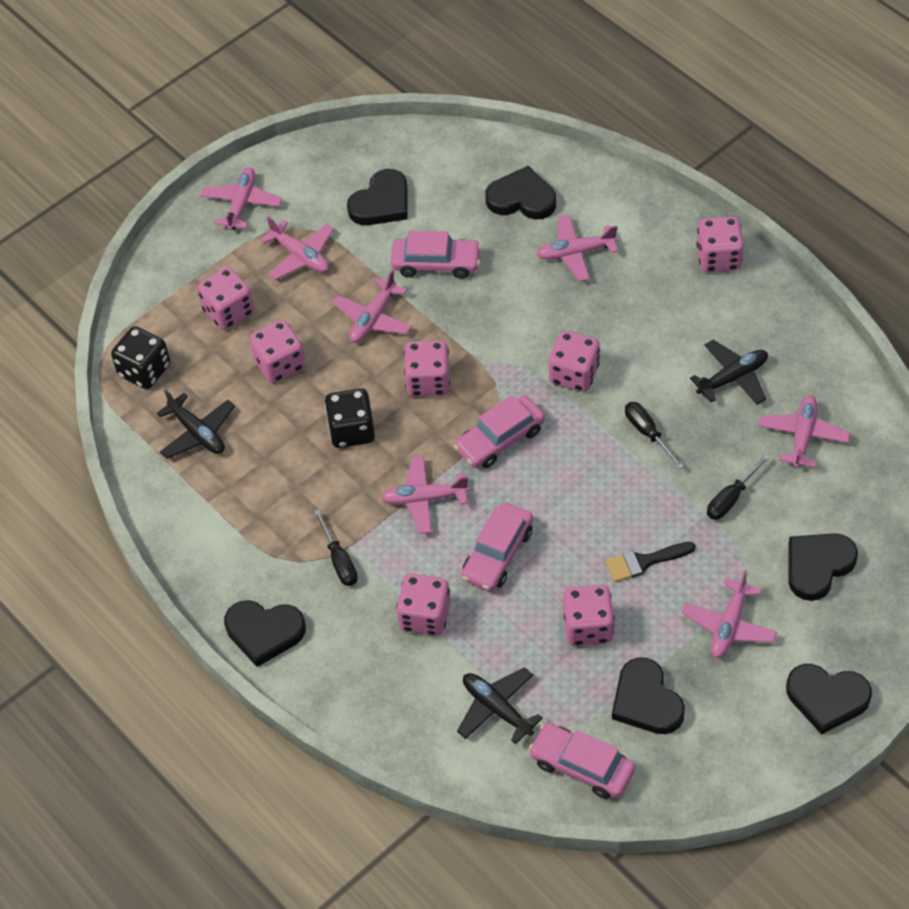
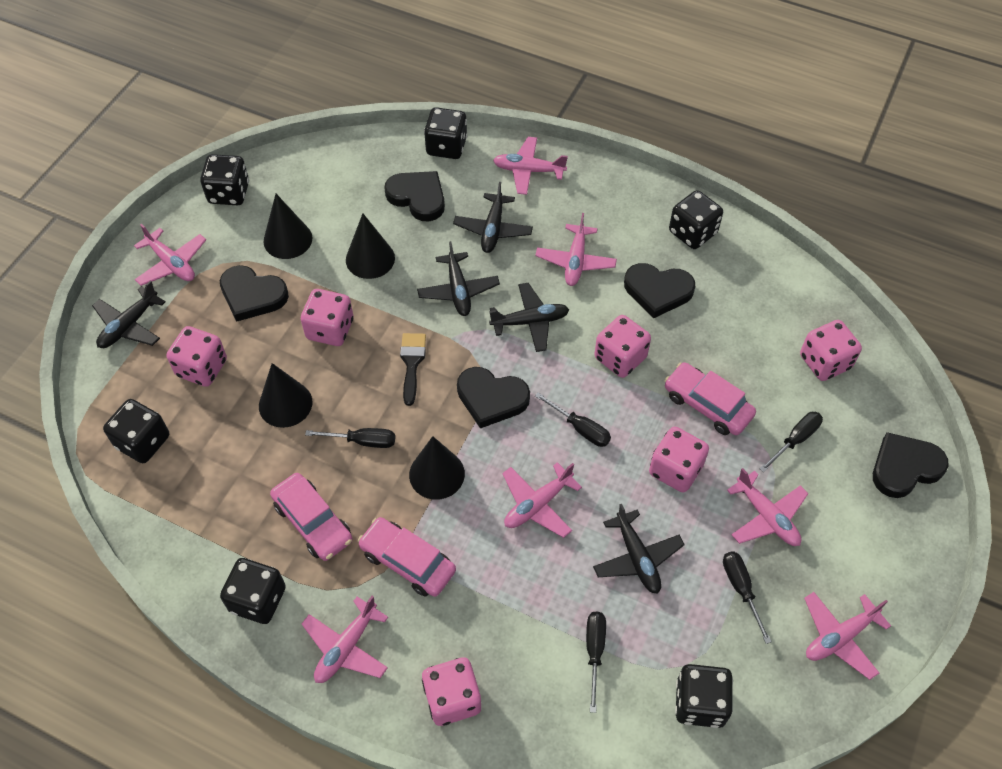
black cone: 0 -> 4
black dice: 2 -> 6
black heart: 6 -> 5
black plane: 3 -> 5
black screwdriver: 3 -> 5
pink car: 4 -> 3
pink dice: 7 -> 6

